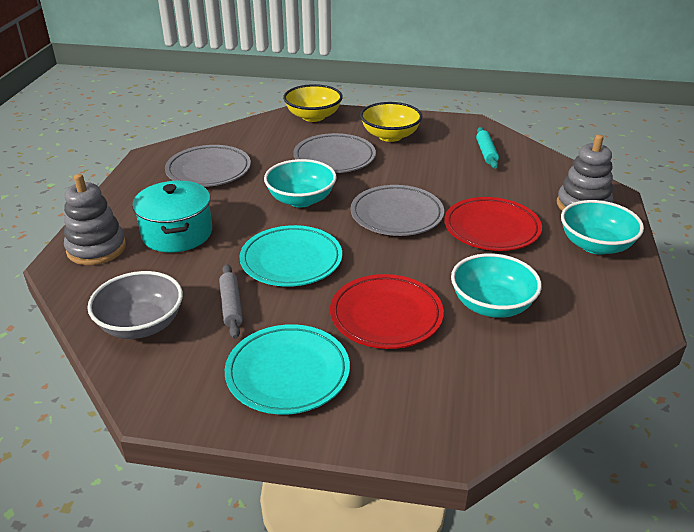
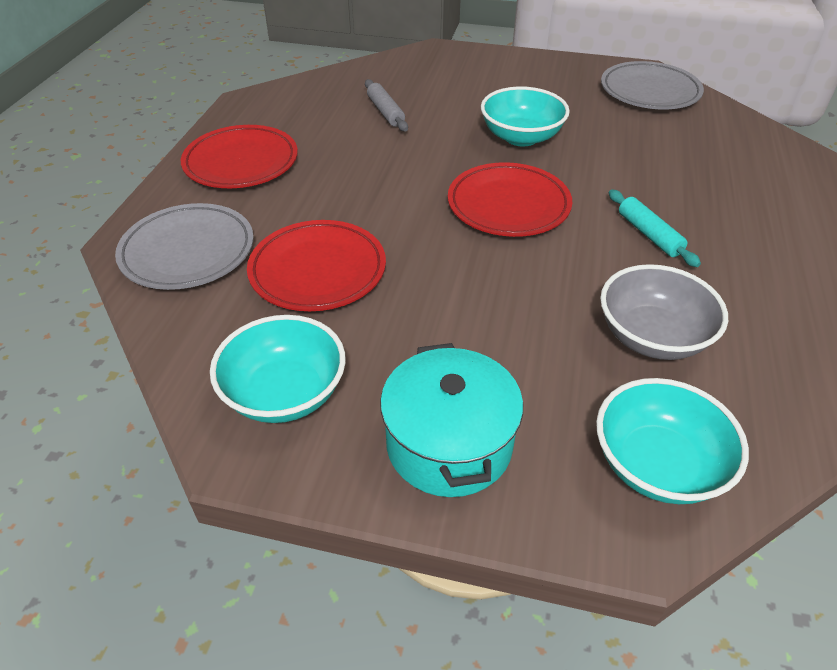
grey plate: 3 -> 2
grey stacking toy: 2 -> 0
red plate: 2 -> 3
turquoise plate: 2 -> 0
yellow bowl: 2 -> 0

